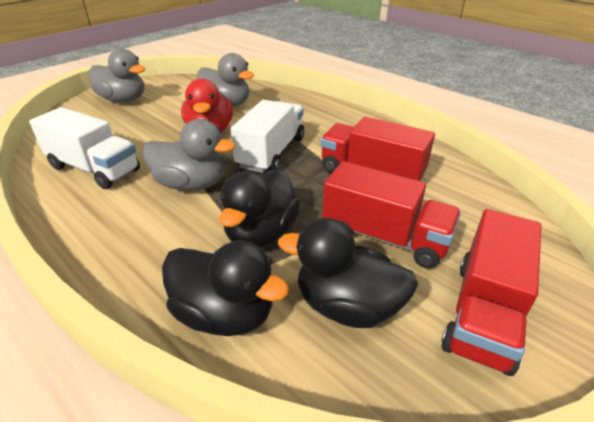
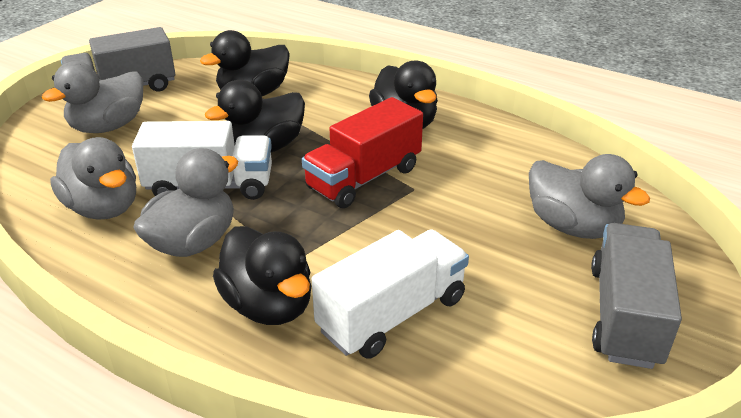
black duck: 3 -> 4
grey duck: 3 -> 4
grey truck: 0 -> 2
red duck: 1 -> 0
red truck: 3 -> 1

